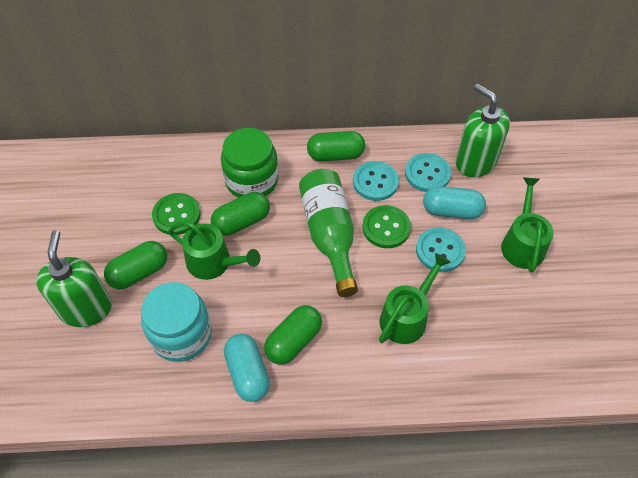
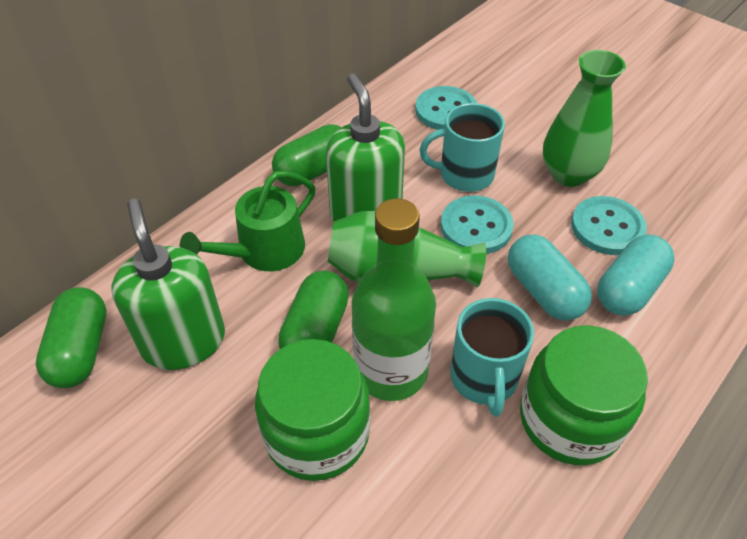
green button: 2 -> 0
green capsule: 4 -> 3
green jar: 1 -> 2
green vase: 0 -> 2
green watering can: 3 -> 1
turquoise jar: 1 -> 0
turquoise mug: 0 -> 2

